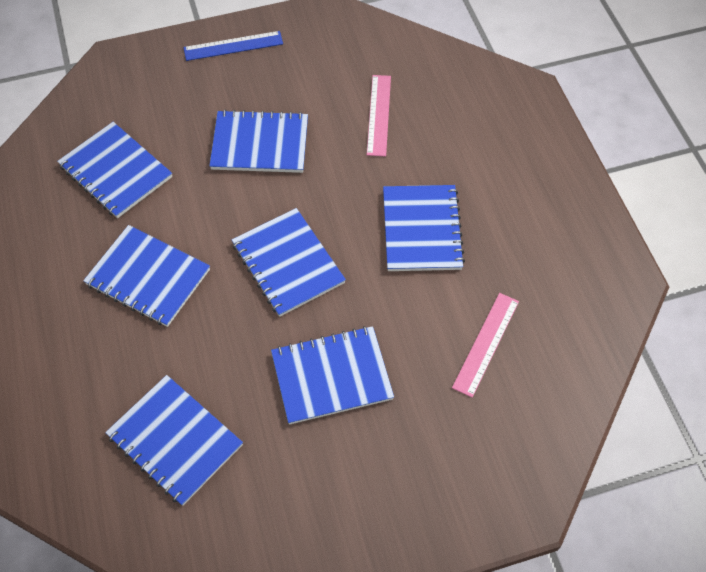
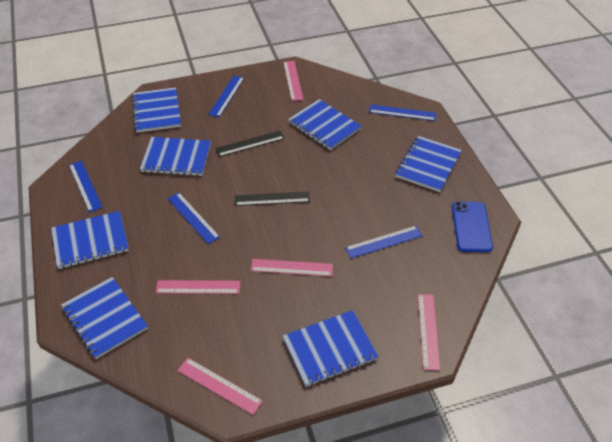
black ruler: 0 -> 2
blue phone: 0 -> 1
blue ruler: 1 -> 5
pink ruler: 2 -> 5

